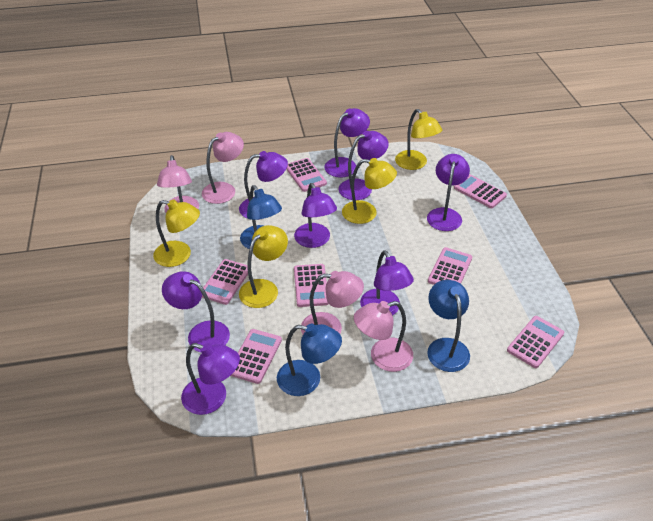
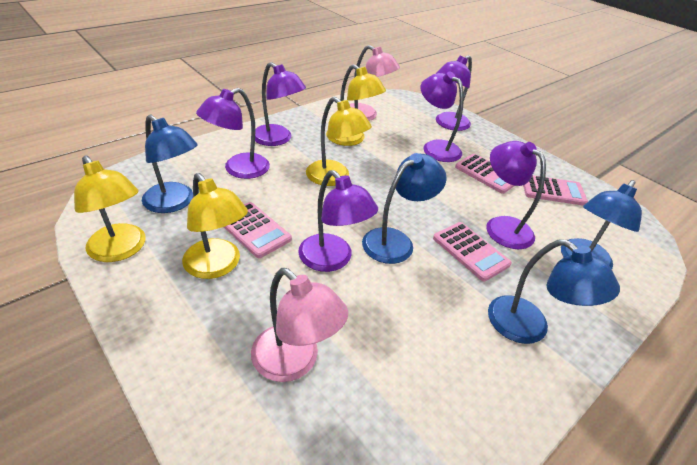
blue lamp: 3 -> 4
pink calculator: 7 -> 4
pink lamp: 4 -> 2
purple lamp: 8 -> 6

